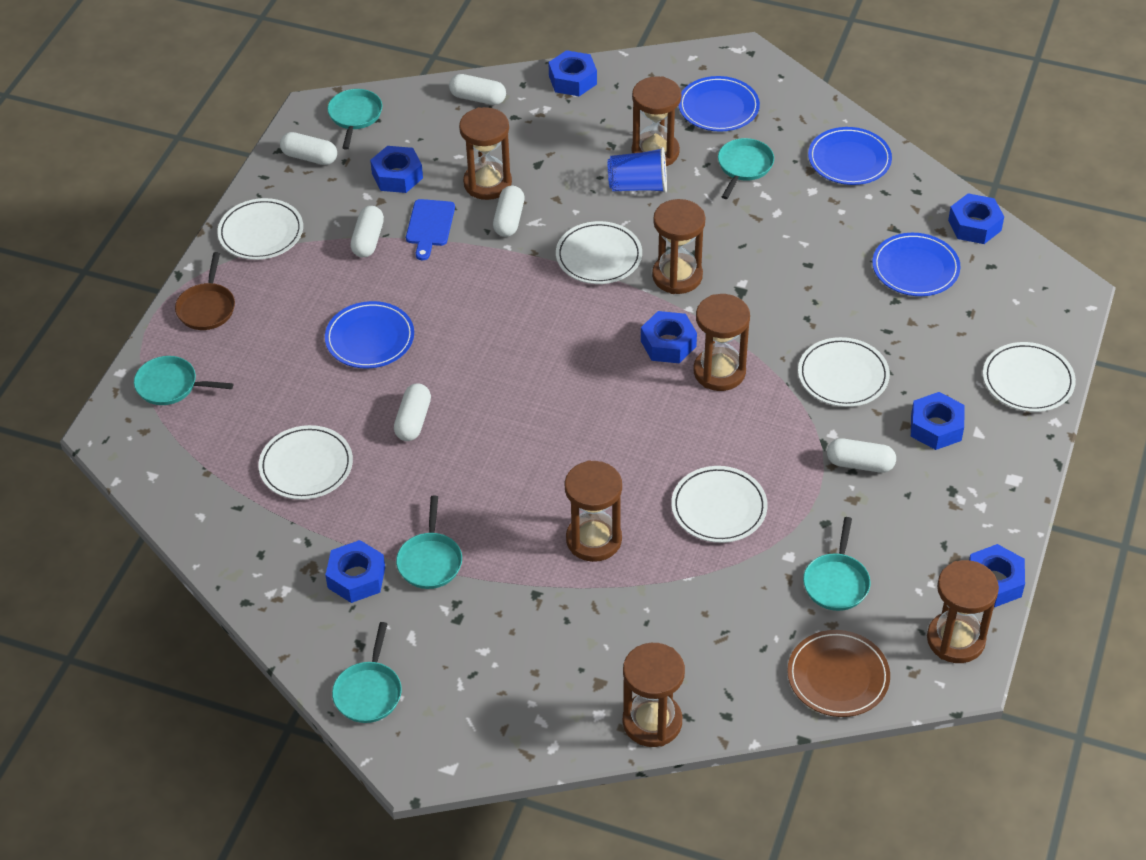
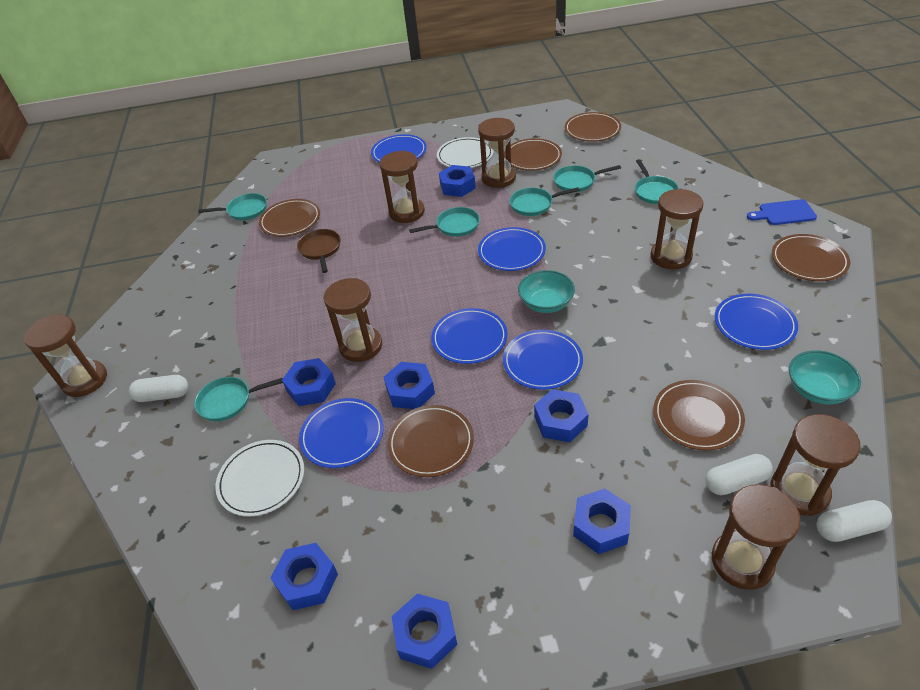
blue cup: 1 -> 0
blue plate: 4 -> 6
brown plate: 1 -> 6
turquoise bowl: 0 -> 2
white capsule: 6 -> 3
white plate: 6 -> 2

